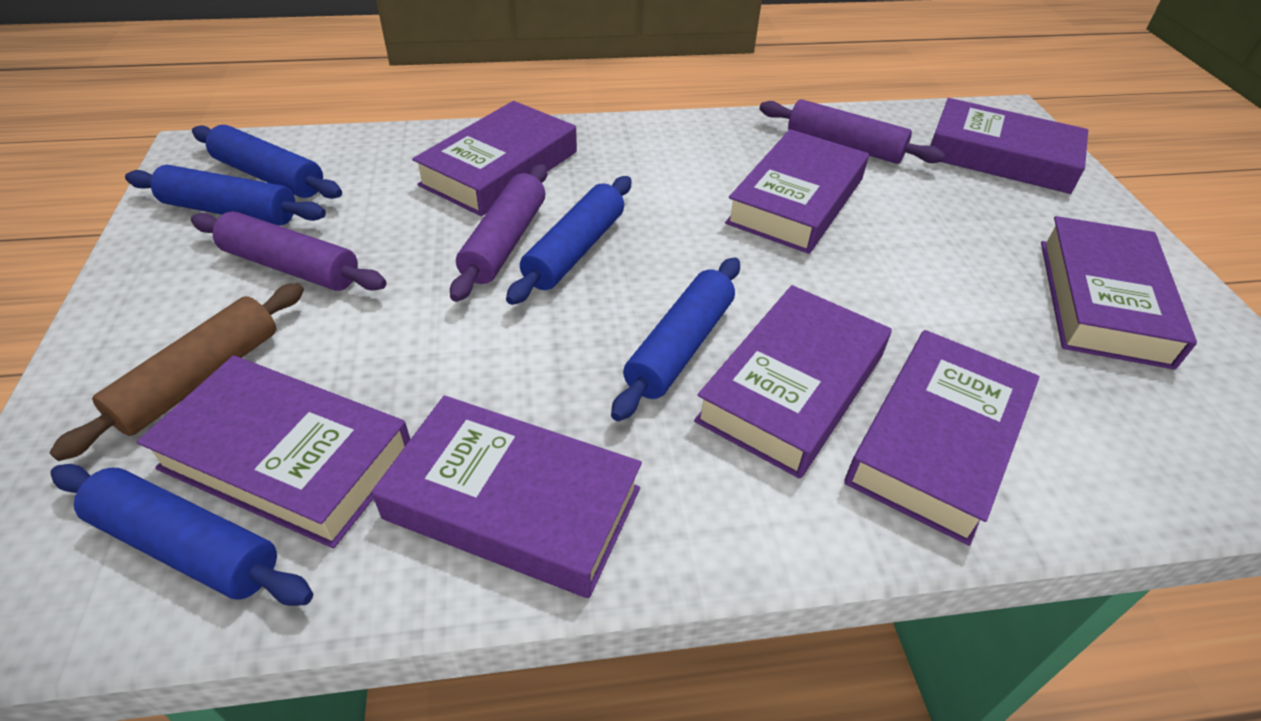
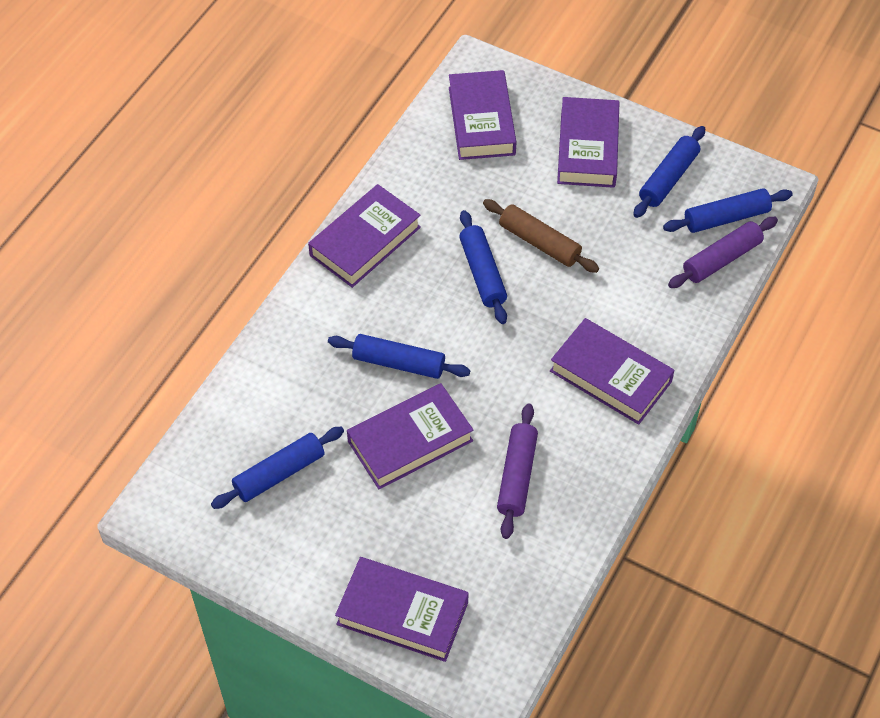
purple book: 8 -> 6
purple rolling pin: 3 -> 2

